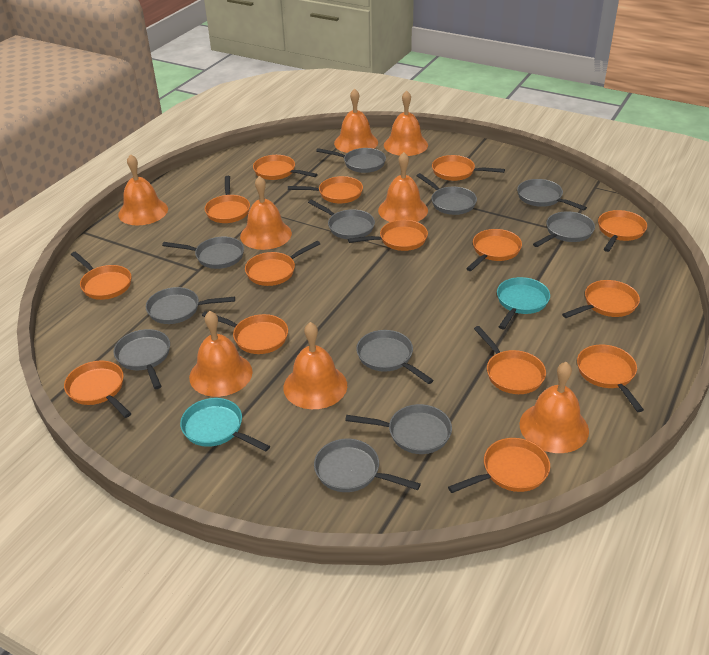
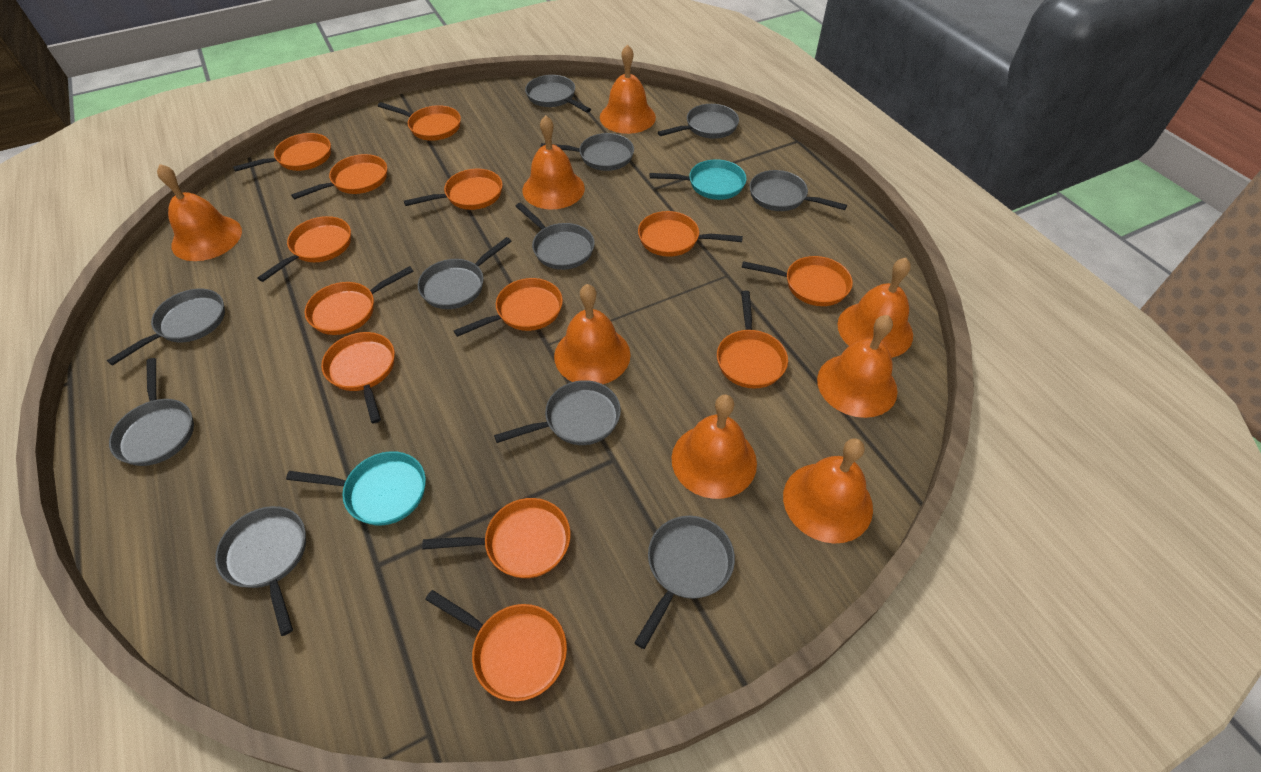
orange pan: 15 -> 13

